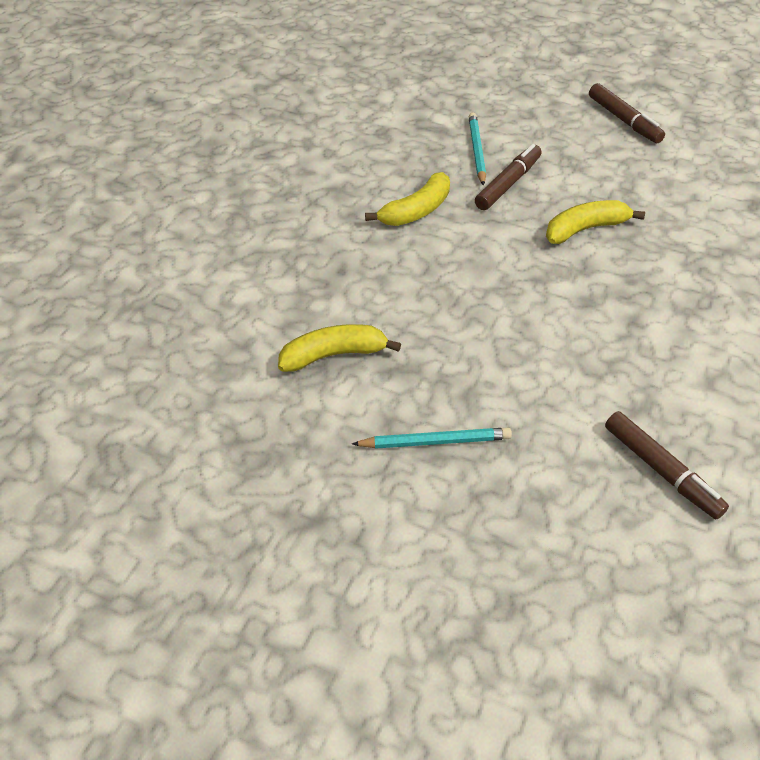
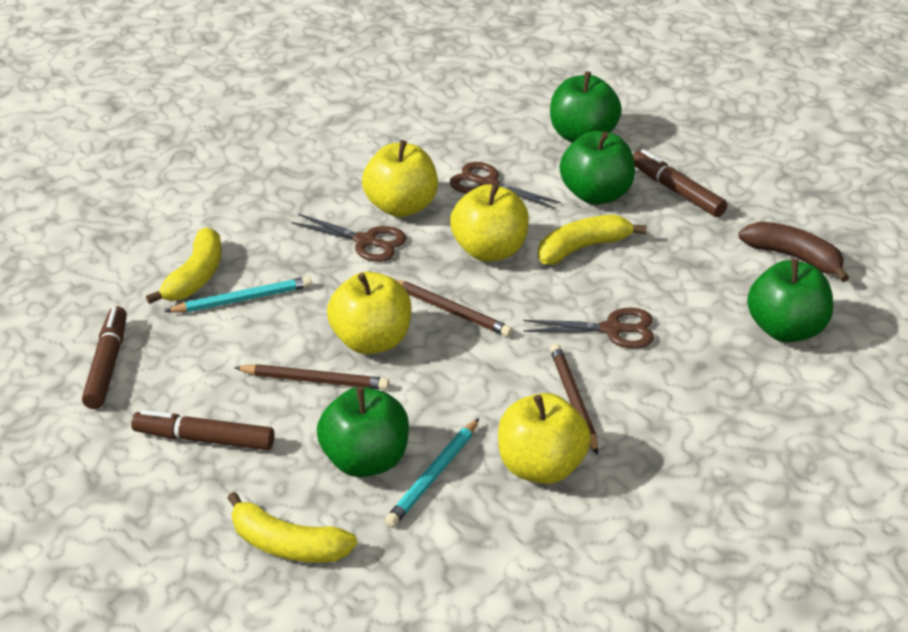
brown banana: 0 -> 1
brown pencil: 0 -> 3
brown scissors: 0 -> 3
green apple: 0 -> 4
yellow apple: 0 -> 4

